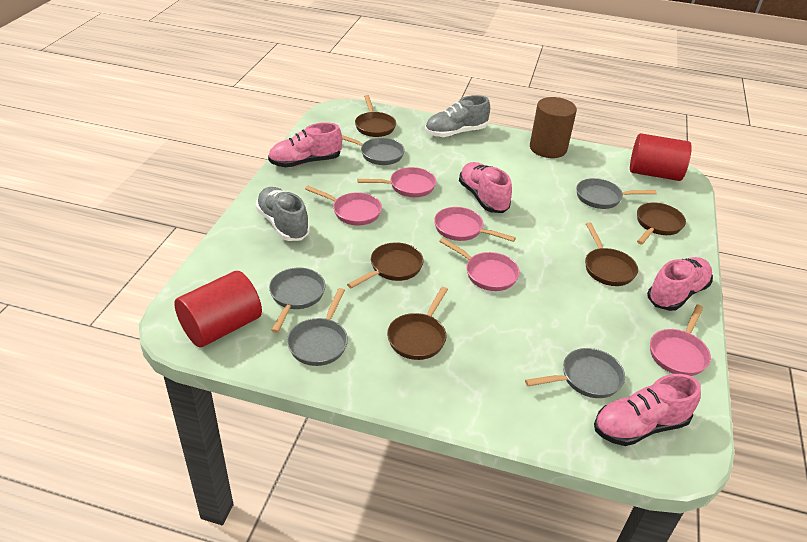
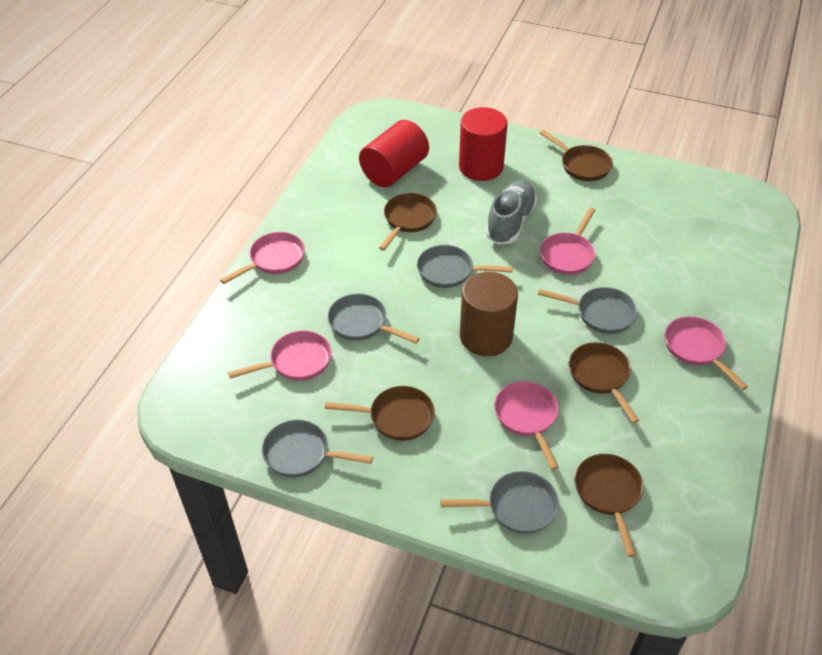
grey shoe: 2 -> 1
pink shoe: 4 -> 0

